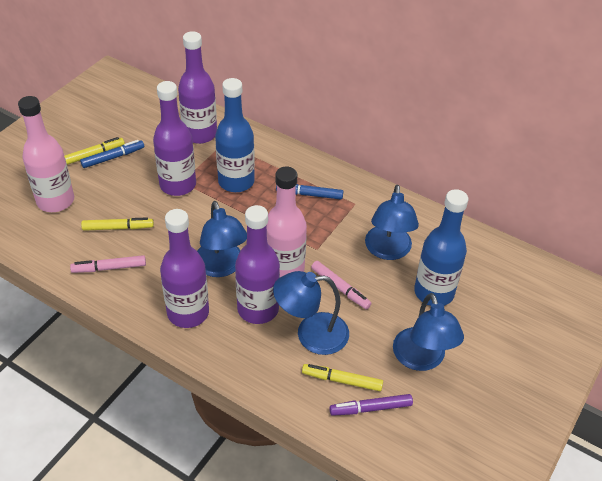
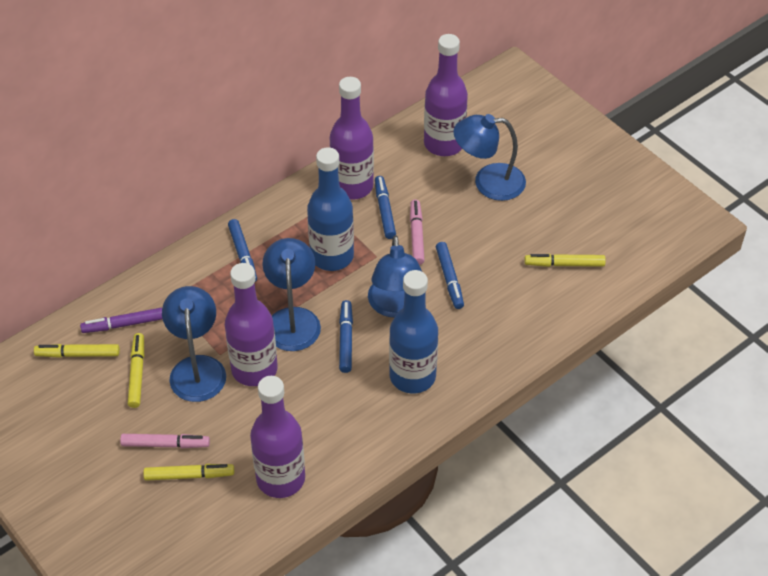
blue marker: 2 -> 4
pink bottle: 2 -> 0
yellow marker: 3 -> 4

